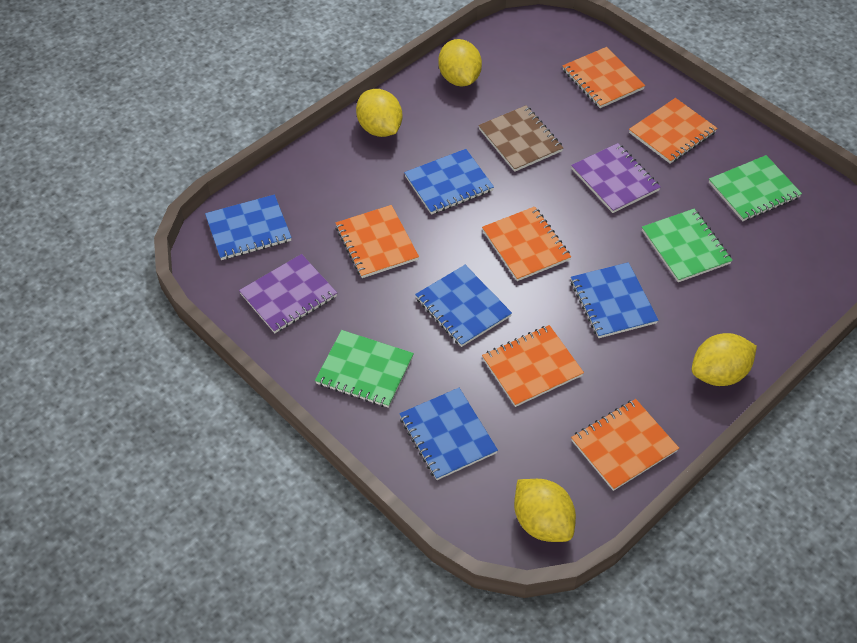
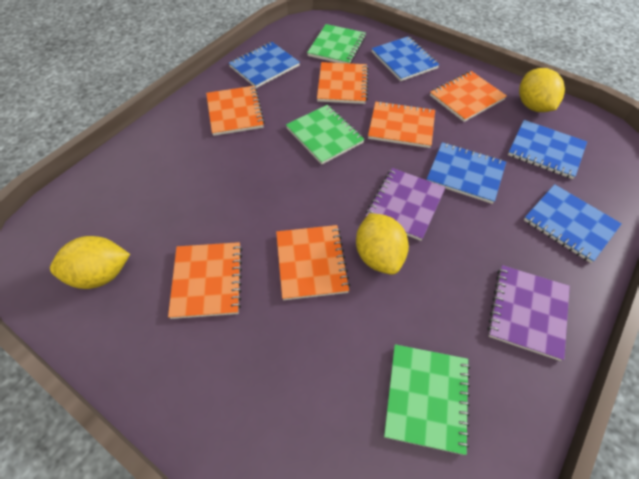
brown notebook: 1 -> 0
yellow lemon: 4 -> 3

